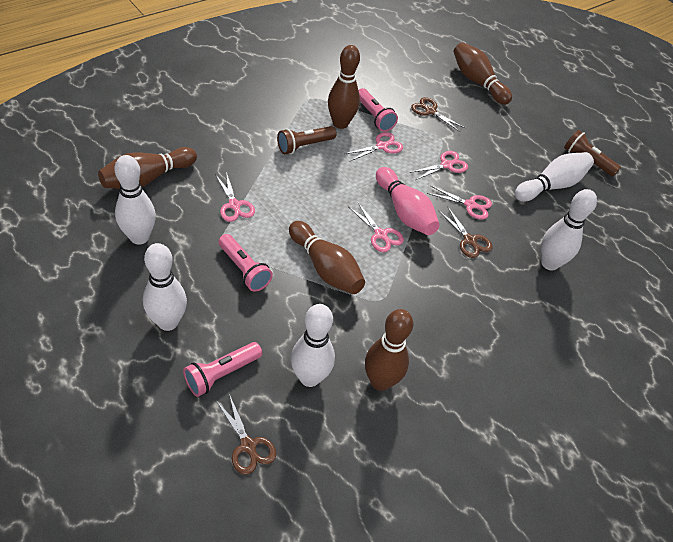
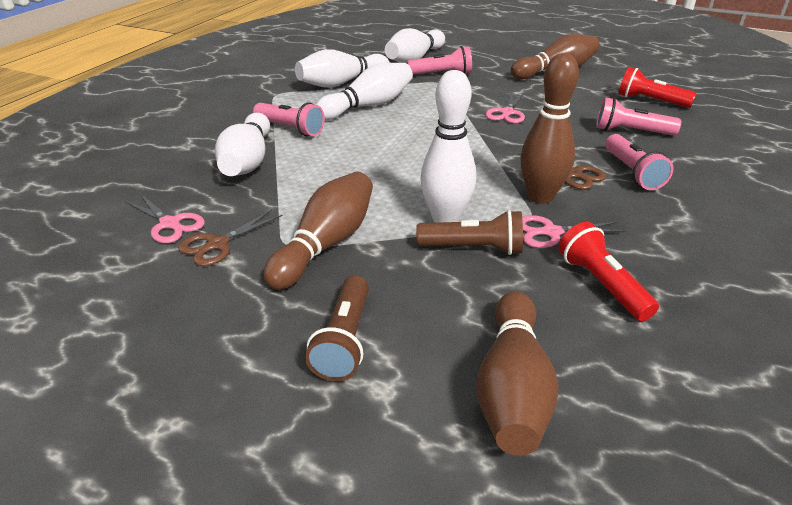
brown bowling pin: 5 -> 4
brown scissors: 3 -> 2
pink bowling pin: 1 -> 0
pink flashlight: 3 -> 4
pink scissors: 5 -> 3
red flashlight: 0 -> 2

